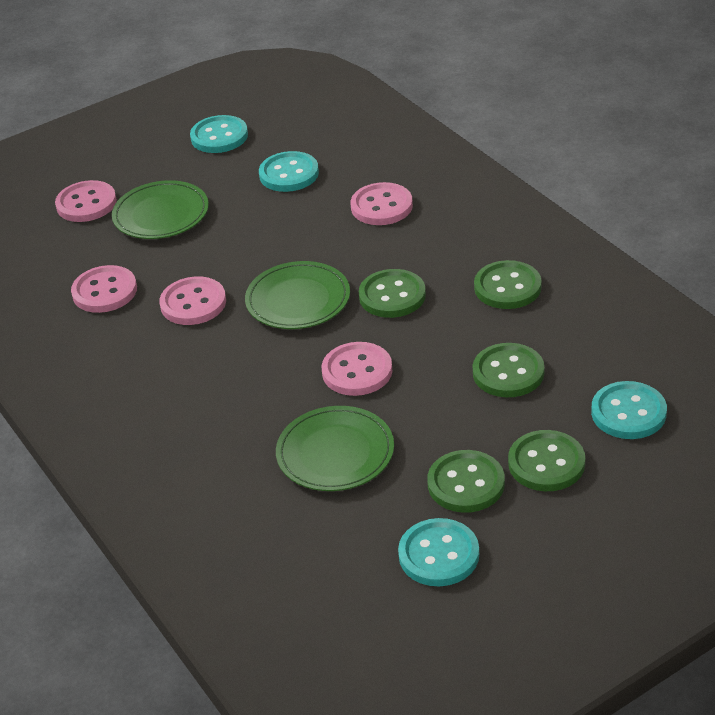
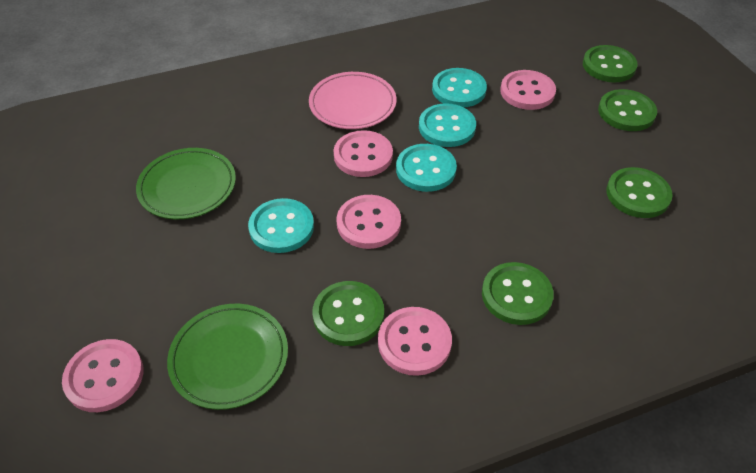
green plate: 3 -> 2
pink plate: 0 -> 1

